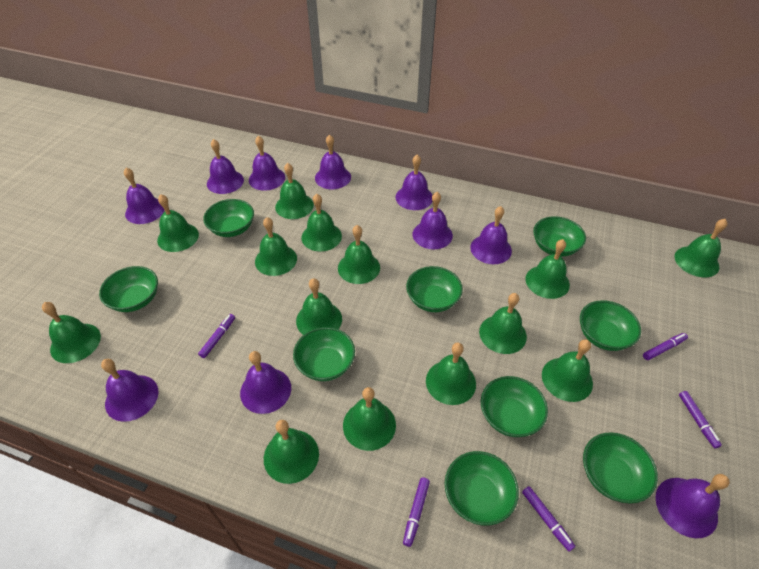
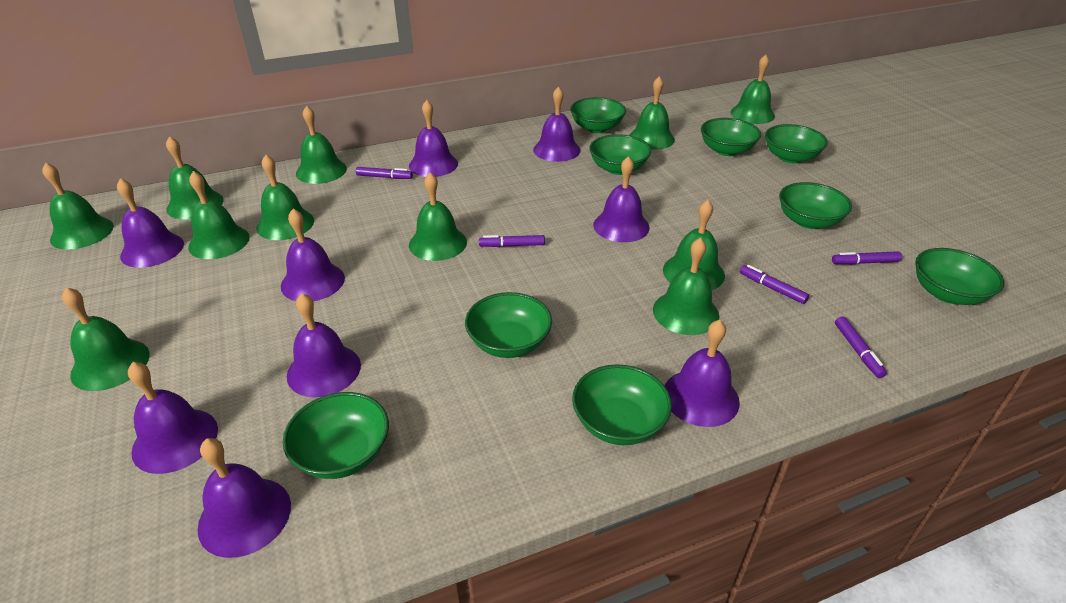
green bell: 14 -> 11
purple bell: 10 -> 9

